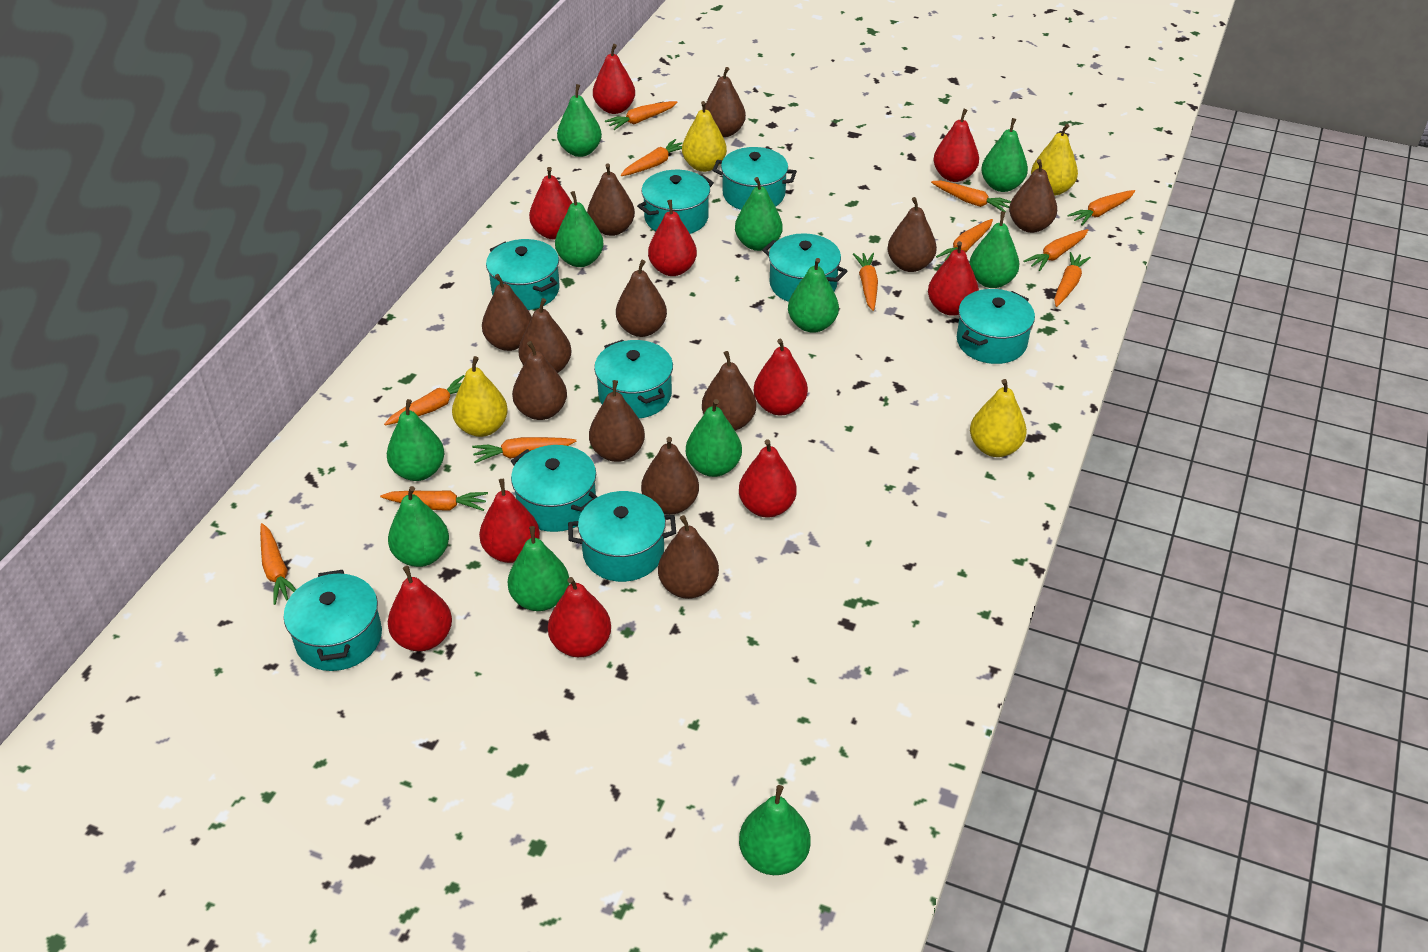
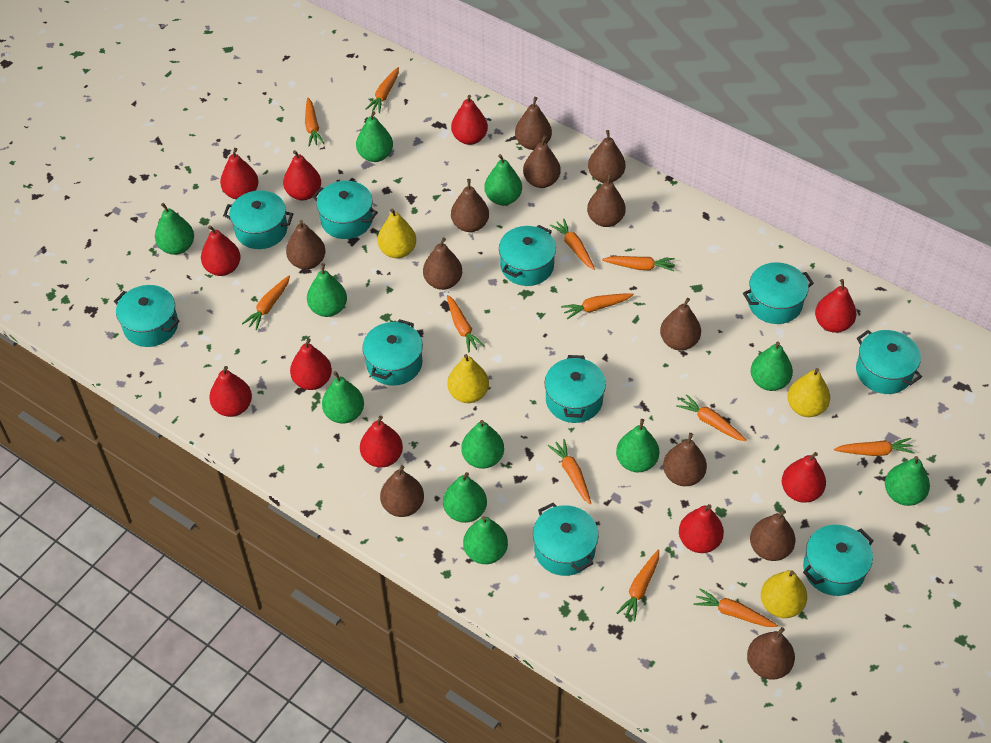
turquoise pot: 9 -> 10

